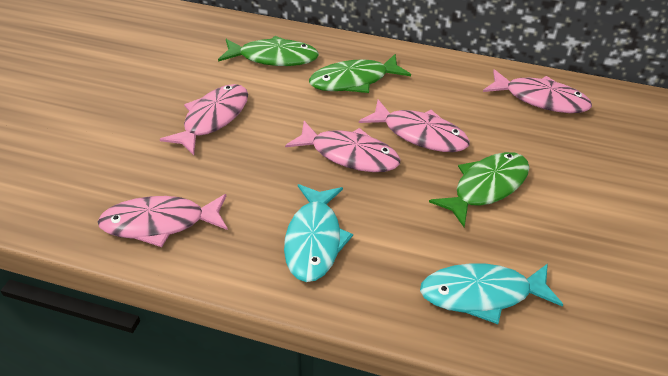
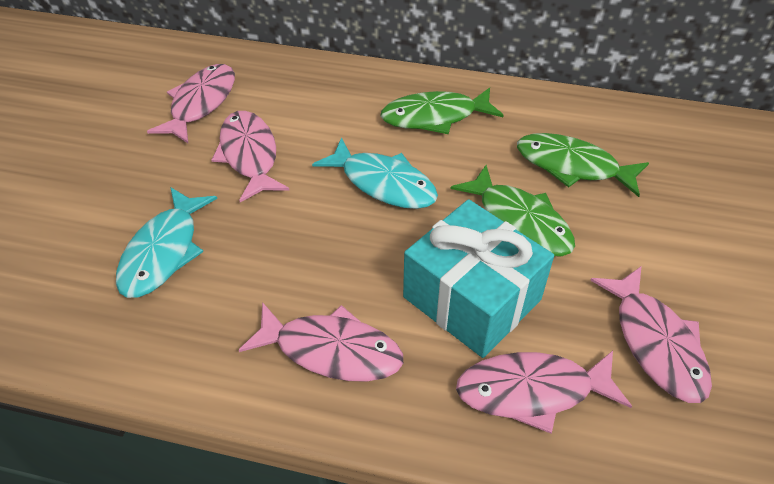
turquoise gift: 0 -> 1

